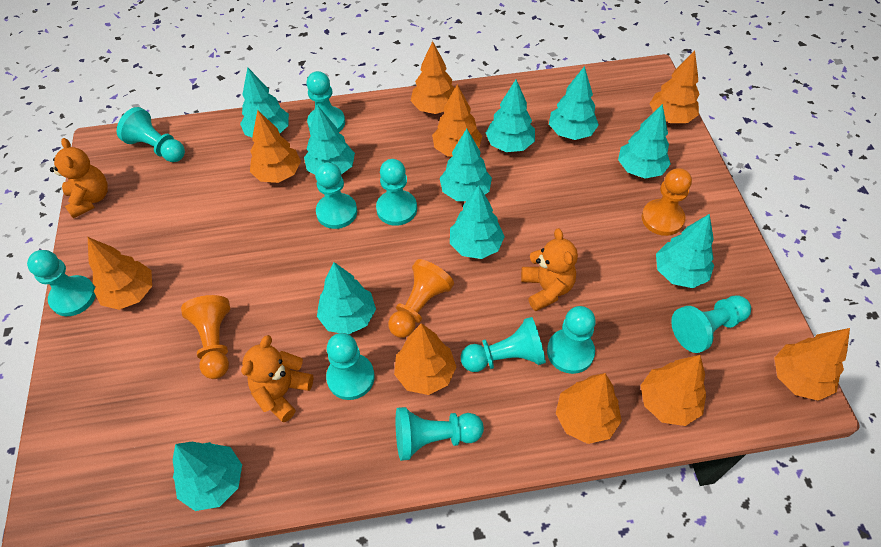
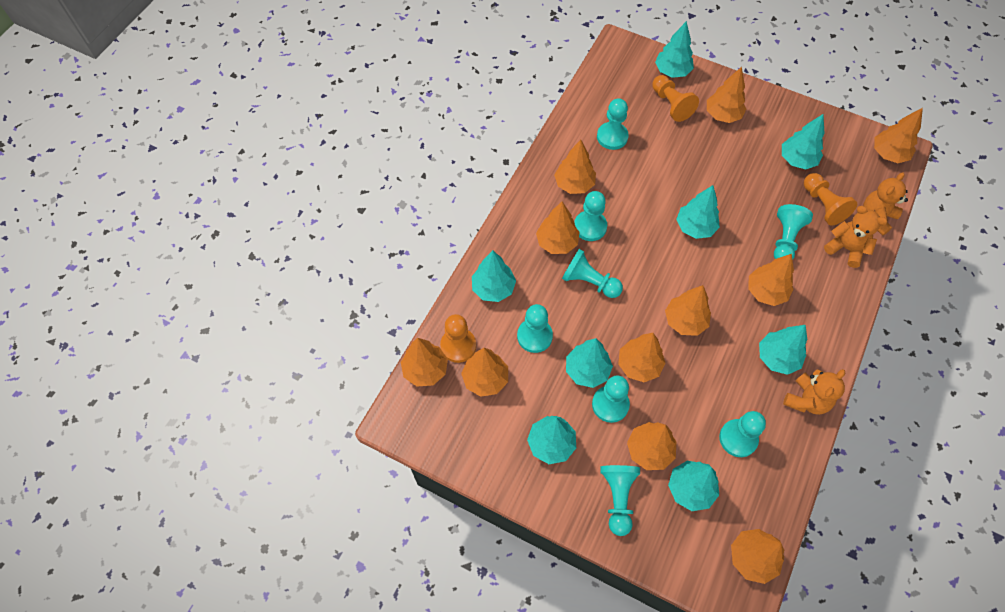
orange tree: 9 -> 11
turquoise pawn: 10 -> 8
turquoise tree: 10 -> 8

